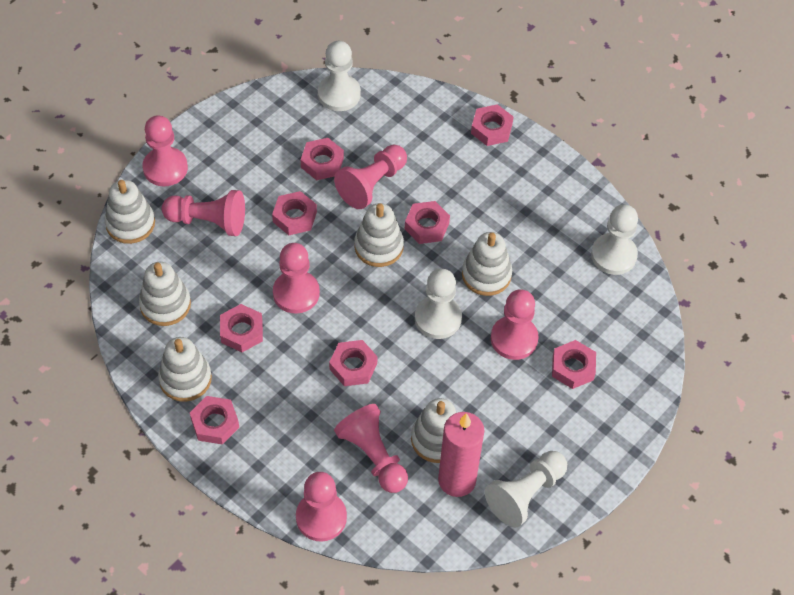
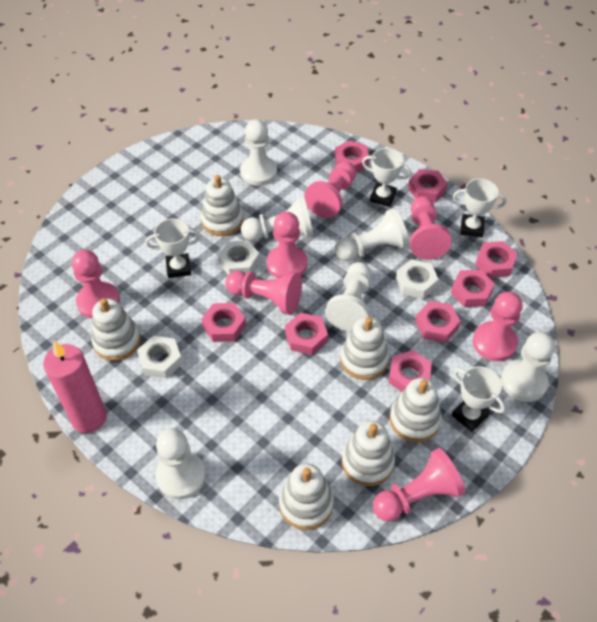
white nut: 0 -> 3
white pawn: 4 -> 6
white trophy: 0 -> 4

